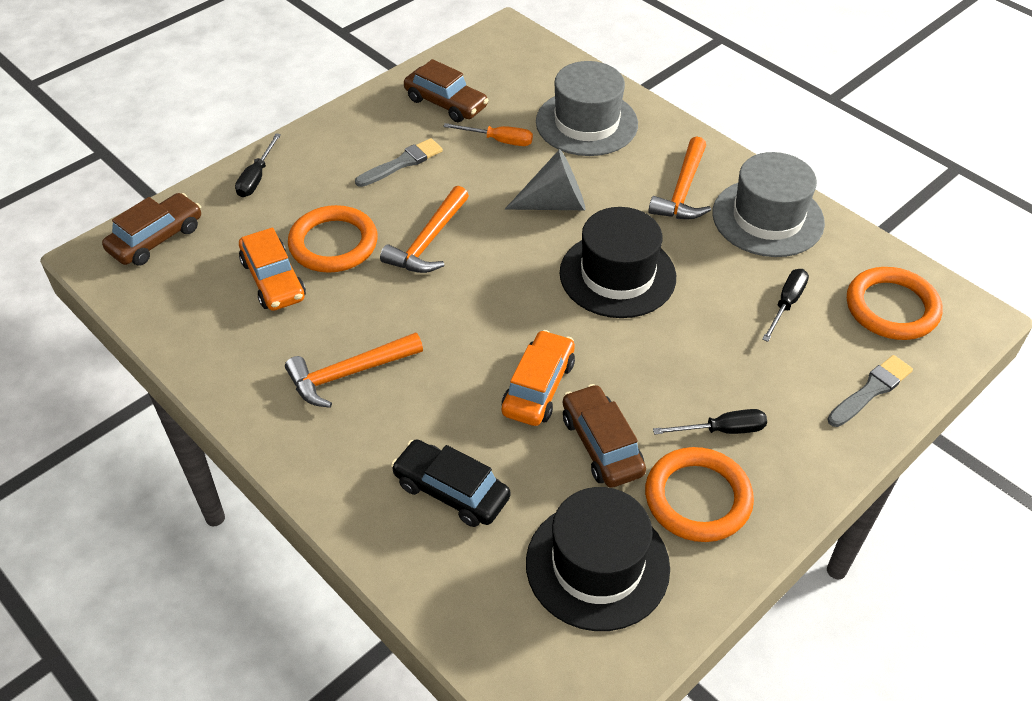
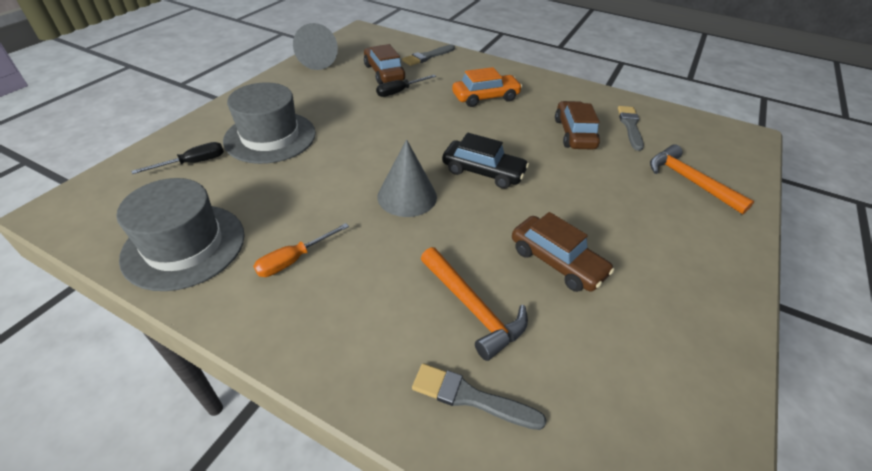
black hat: 2 -> 0
black screwdriver: 3 -> 2
grey brush: 2 -> 3
grey cone: 1 -> 2
orange car: 2 -> 1
orange hammer: 3 -> 2
orange ring: 3 -> 0

